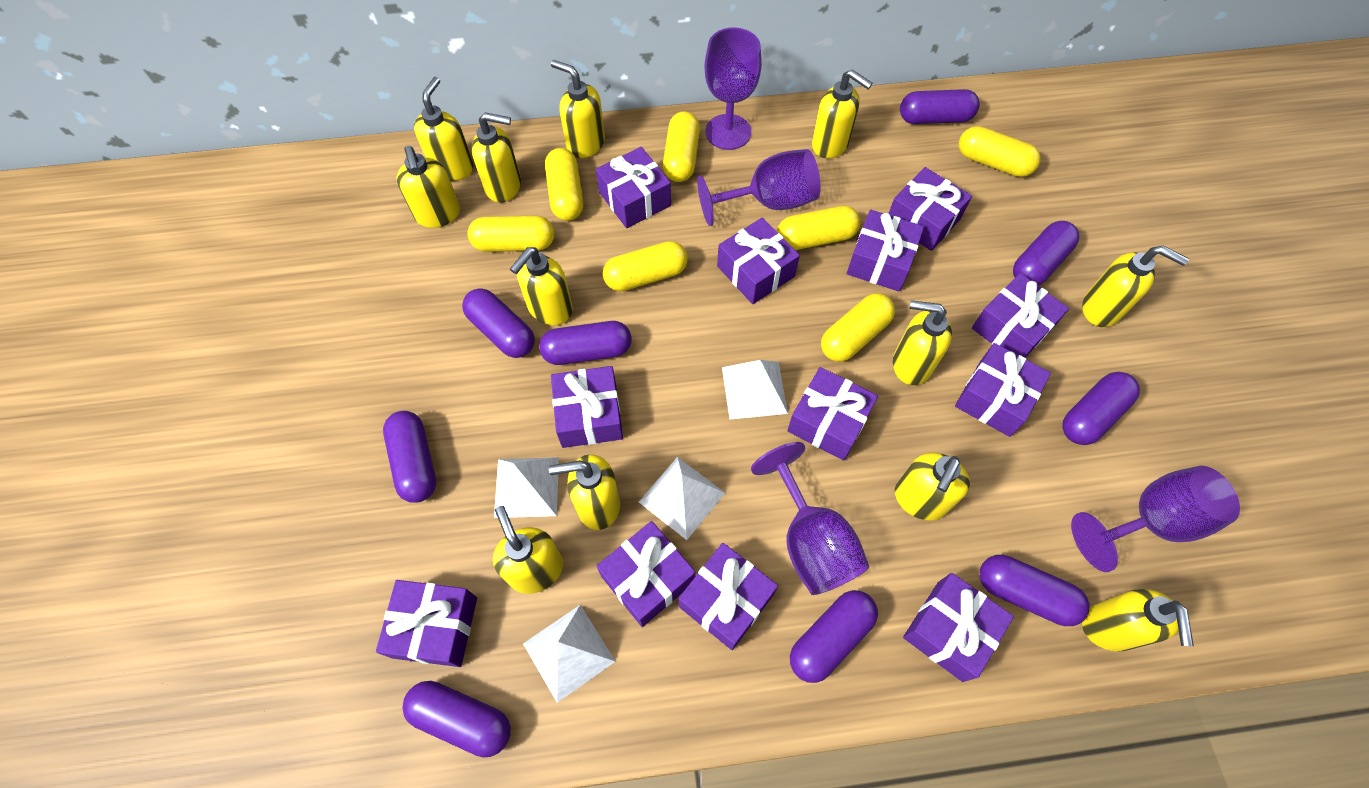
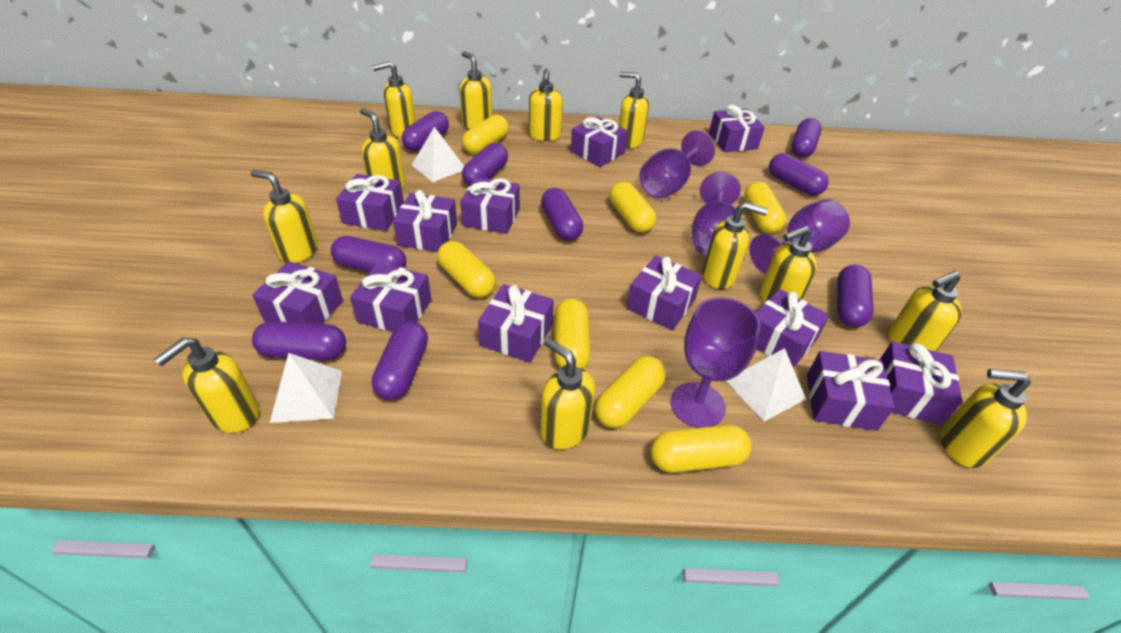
white pyramid: 4 -> 3

